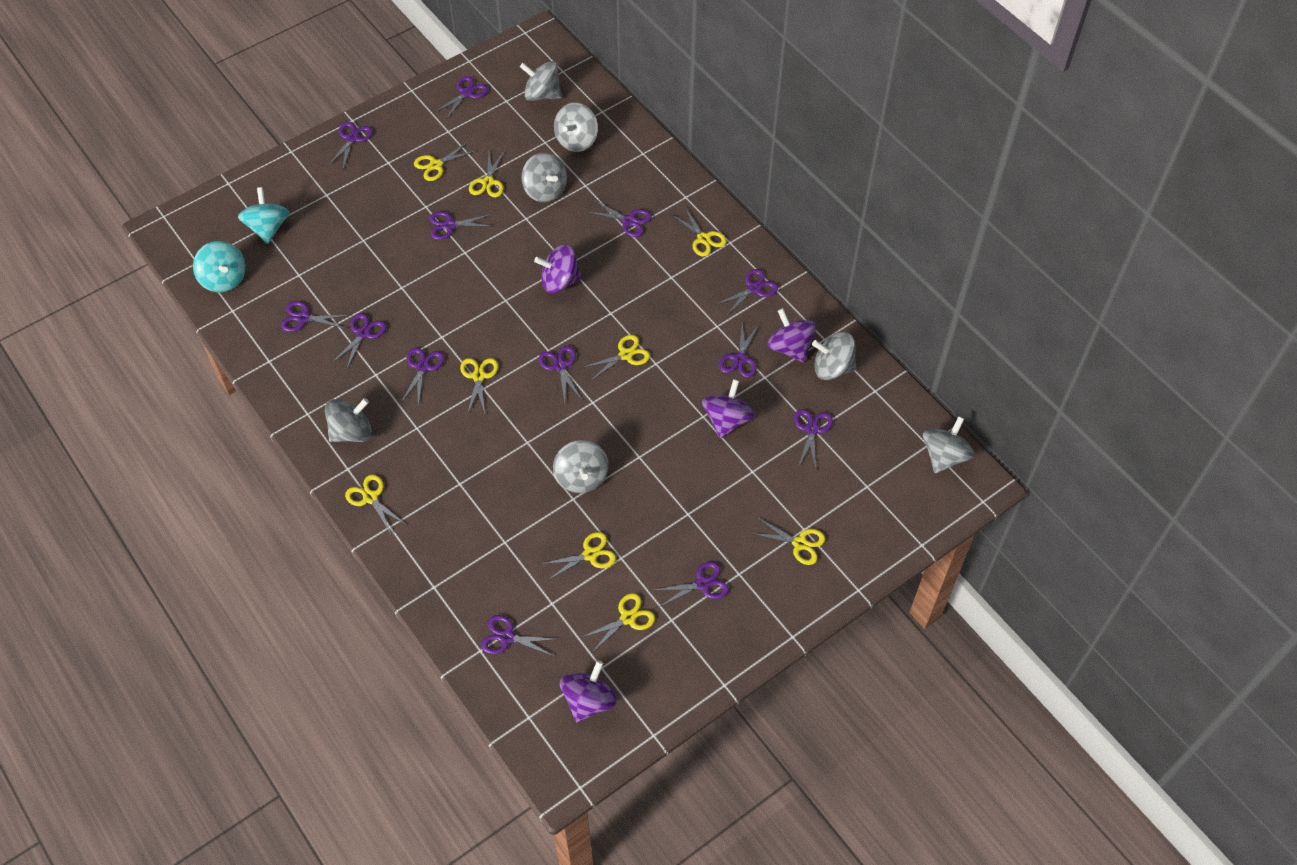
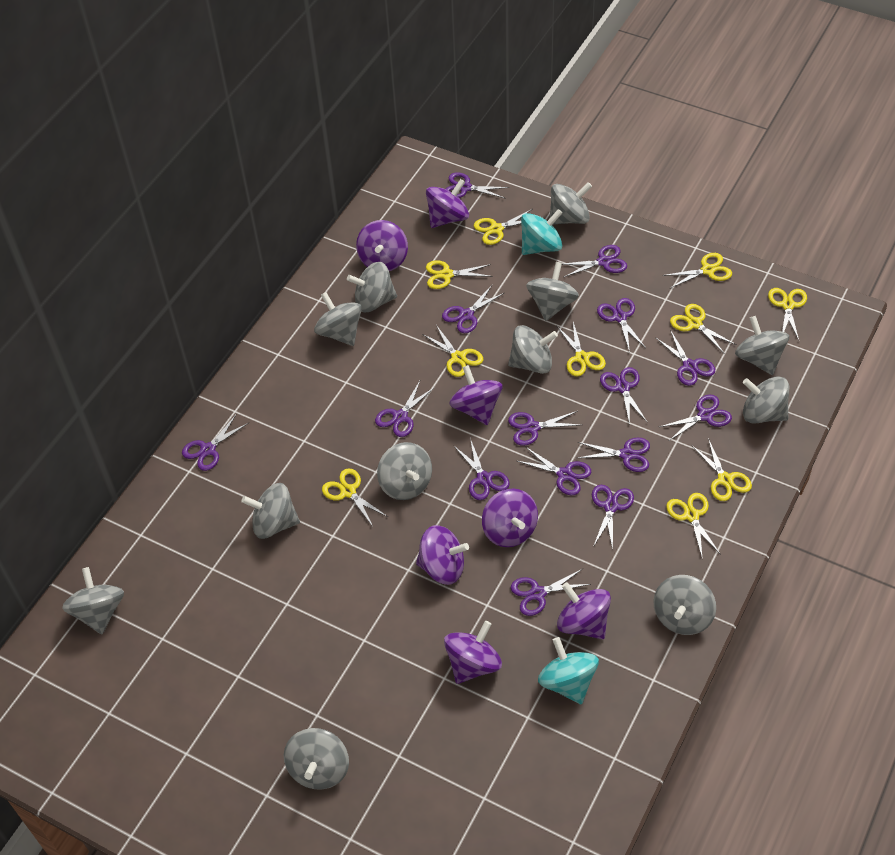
grey spinning top: 7 -> 12
purple scissors: 13 -> 15
purple spinning top: 4 -> 7
yellow scissors: 9 -> 10

